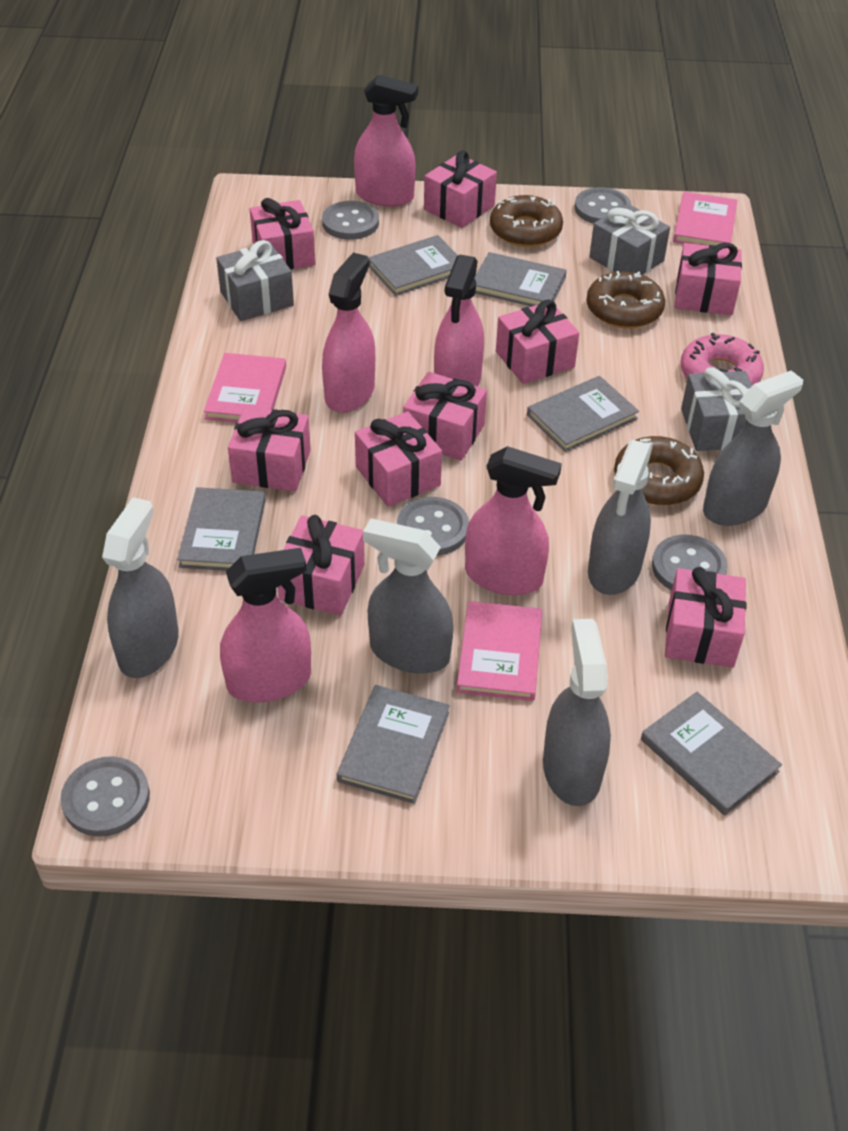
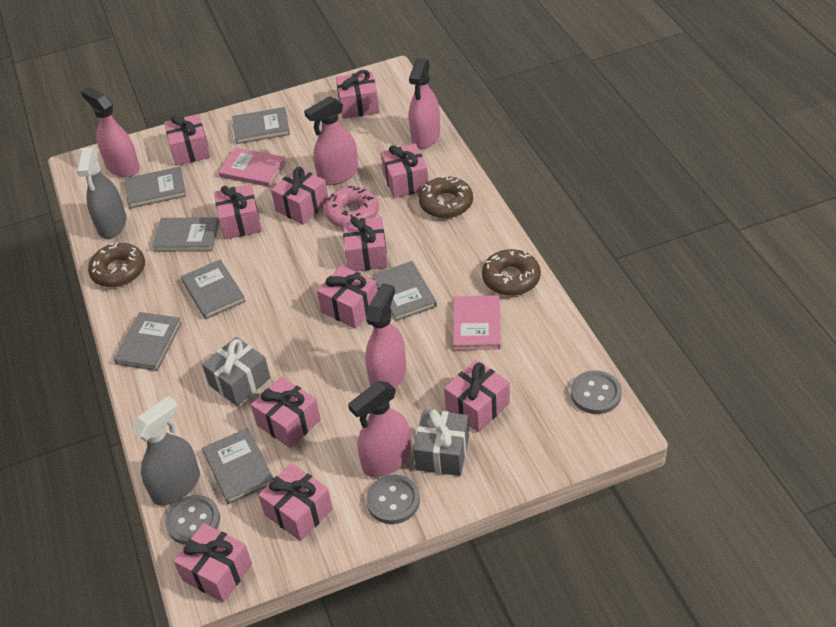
grey book: 6 -> 7
grey button: 5 -> 3
grey gift: 3 -> 2
grey spray bottle: 5 -> 2
pink book: 3 -> 2
pink gift: 9 -> 11

